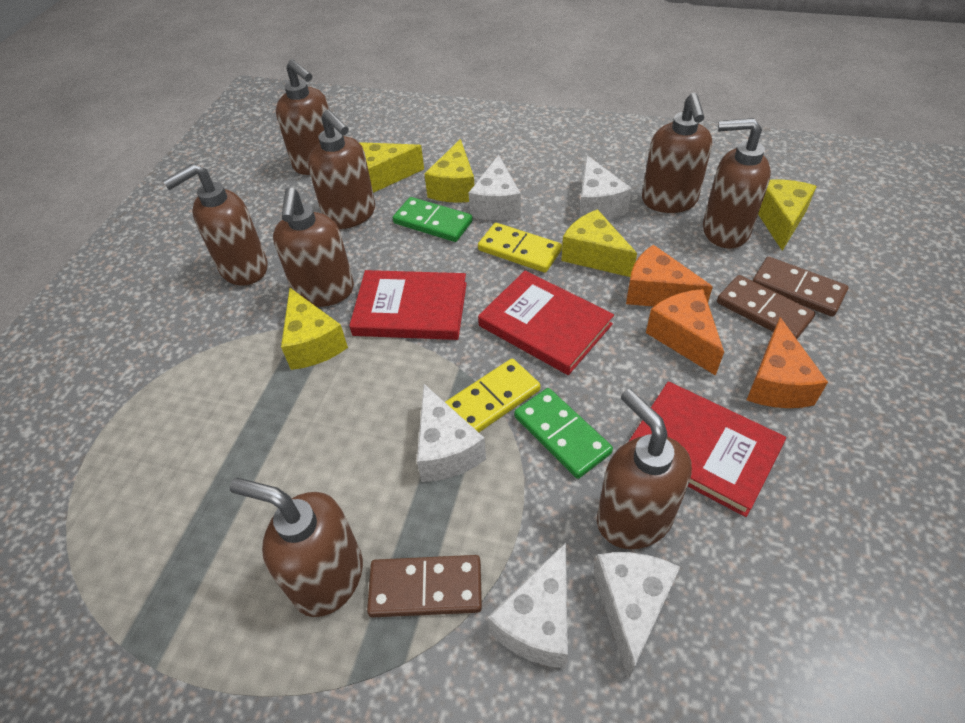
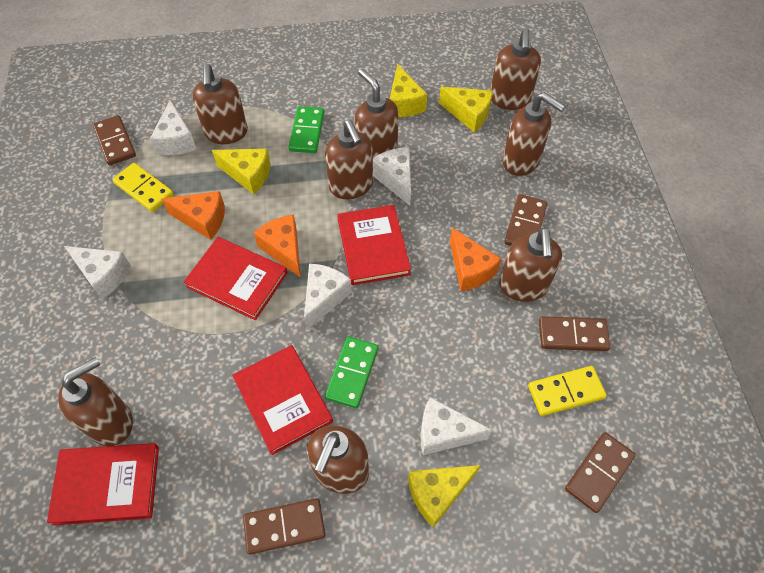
brown domino: 3 -> 5
red book: 3 -> 4
yellow cheese: 5 -> 4

